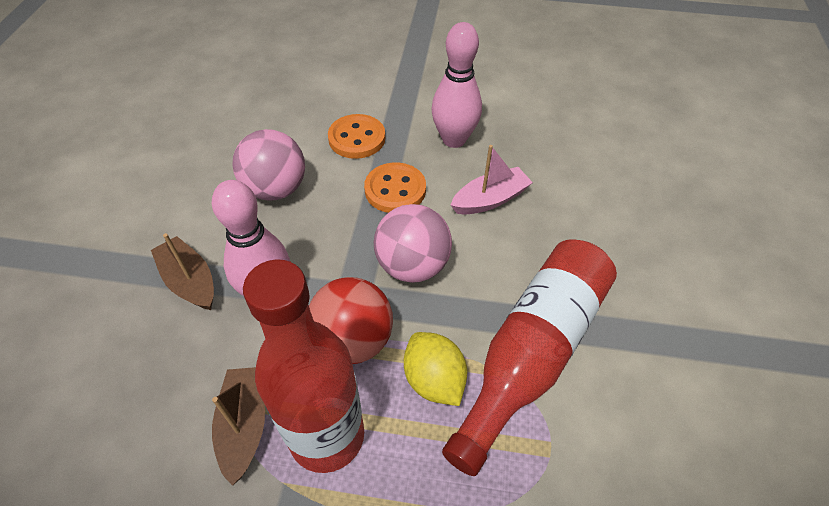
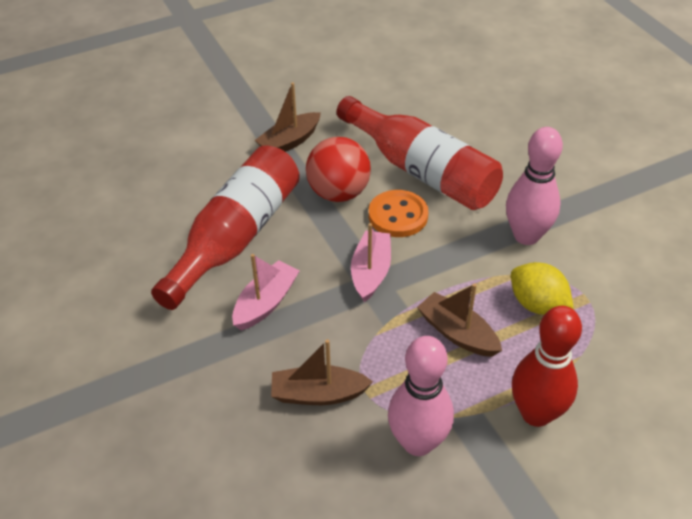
brown boat: 2 -> 3
orange button: 2 -> 1
pink ball: 2 -> 0
pink boat: 1 -> 2
red bowling pin: 0 -> 1

